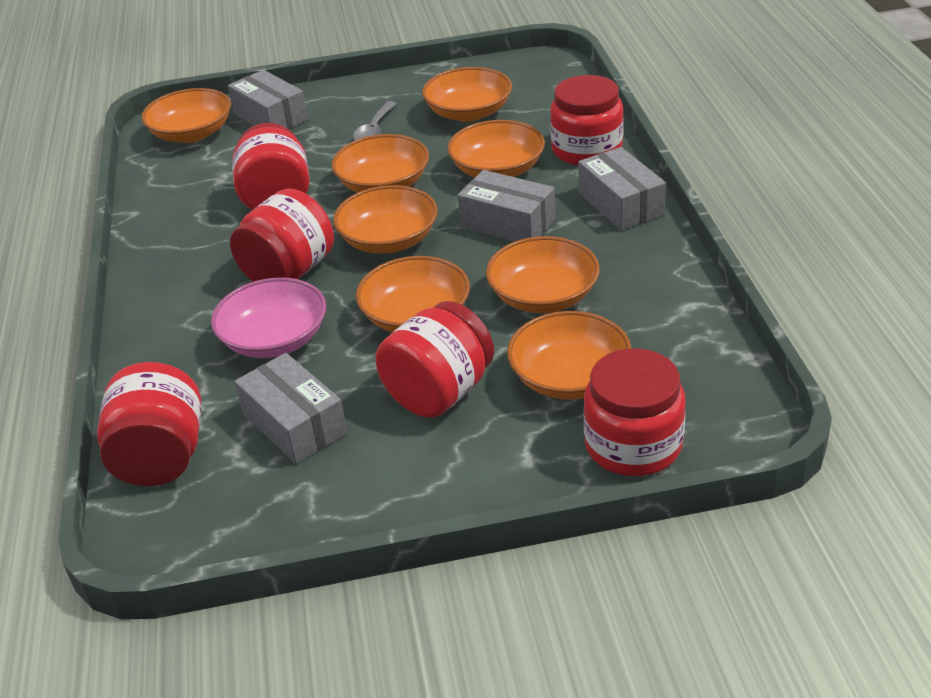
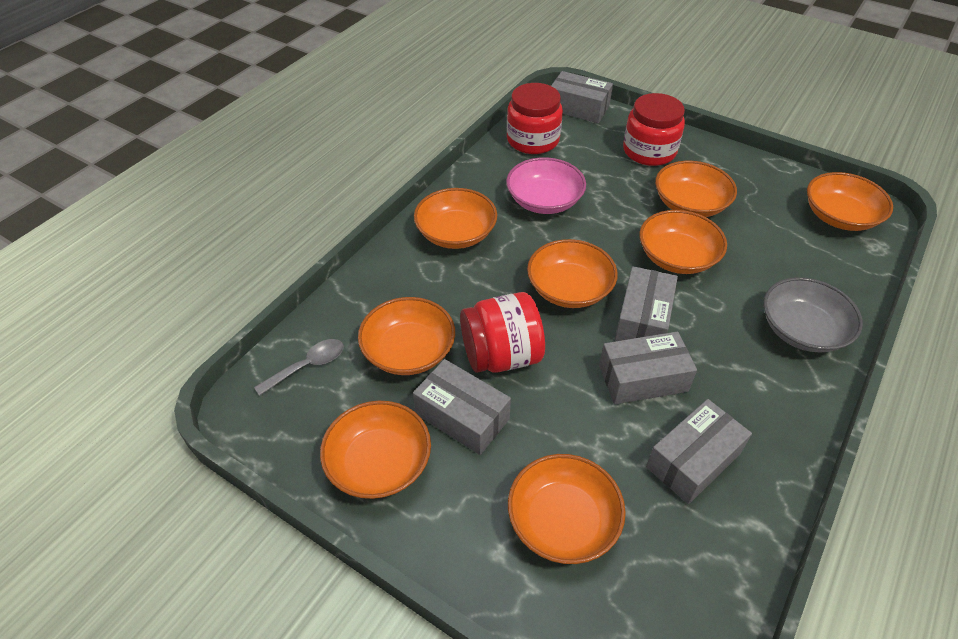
grey bowl: 0 -> 1
grey box: 4 -> 5
red jar: 6 -> 3

